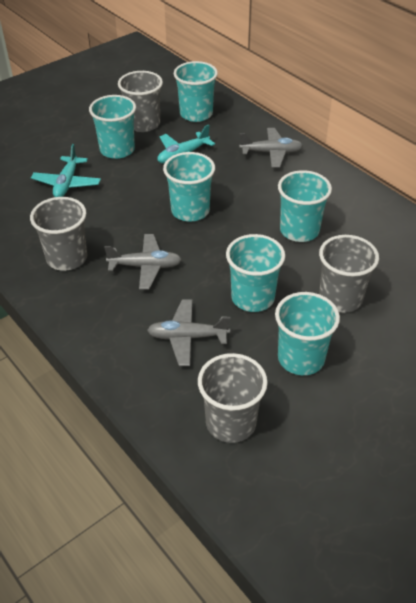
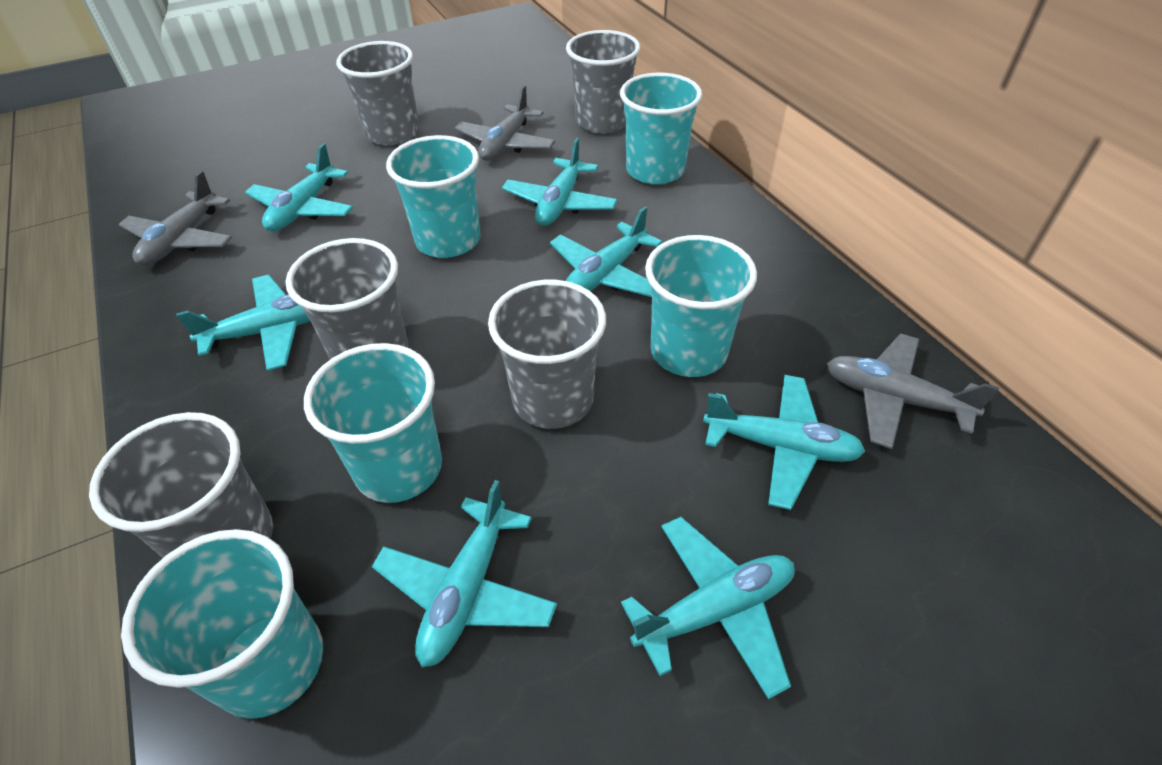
grey cup: 4 -> 5
turquoise cup: 6 -> 5
turquoise plane: 2 -> 7

